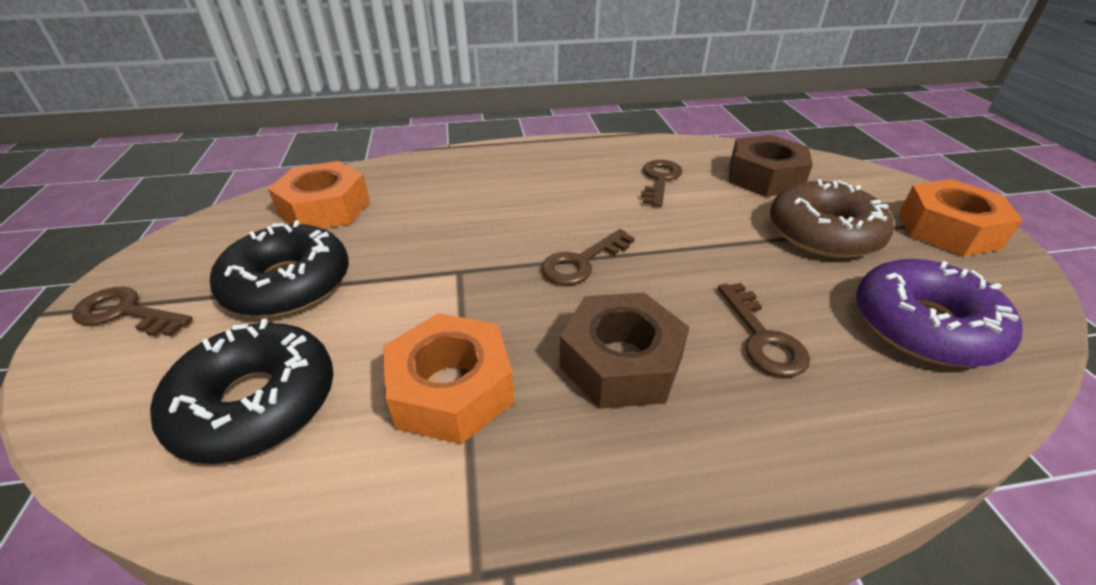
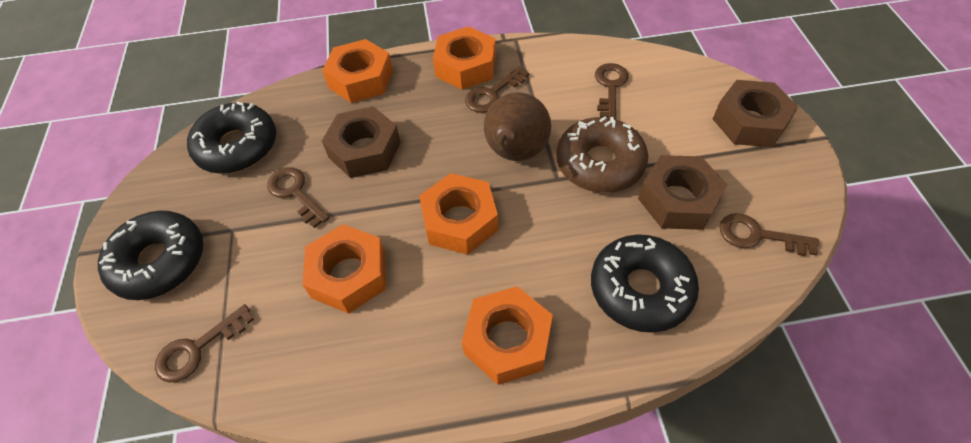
black donut: 2 -> 3
brown key: 4 -> 5
brown nut: 2 -> 3
brown pear: 0 -> 1
orange nut: 3 -> 5
purple donut: 1 -> 0

